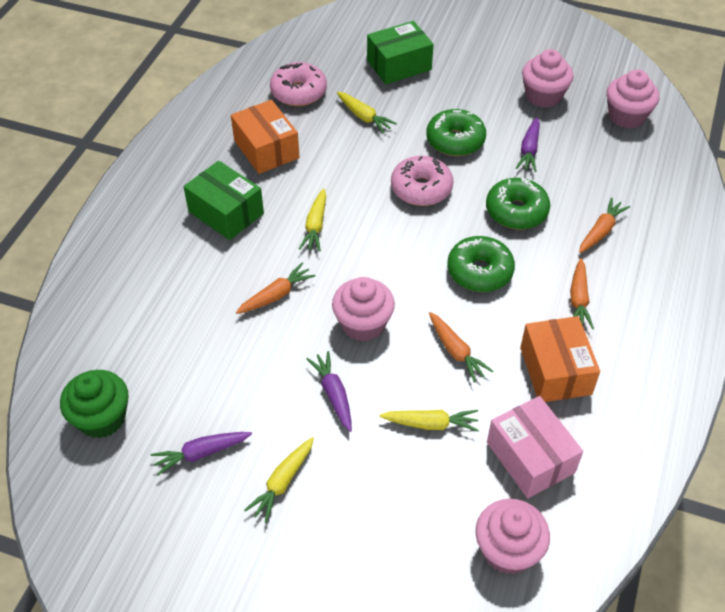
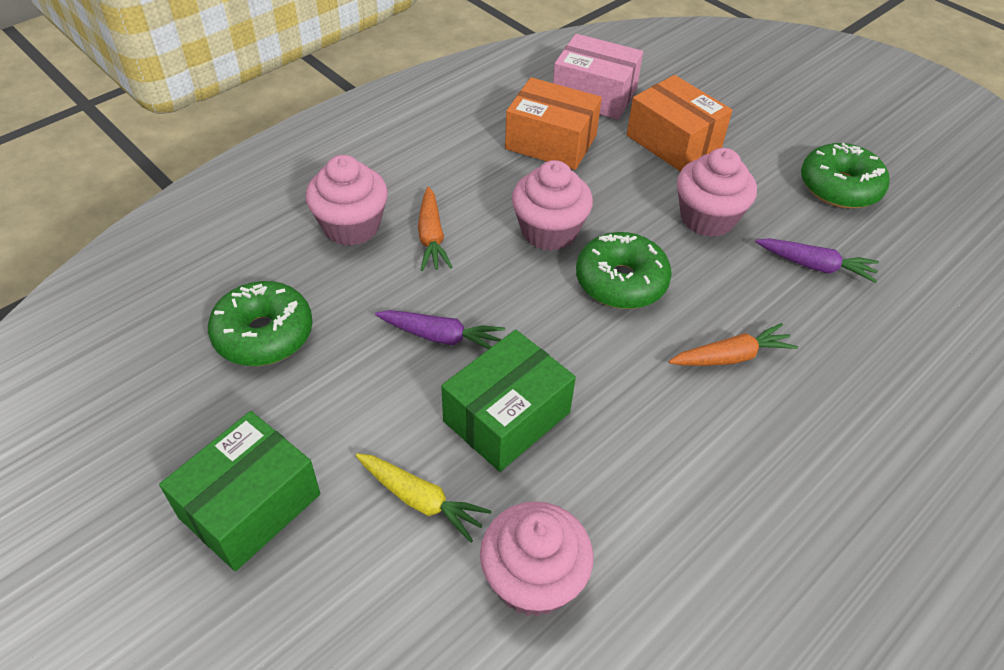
green cupcake: 1 -> 0
orange carrot: 4 -> 2
pink donut: 2 -> 0
purple carrot: 3 -> 2
yellow carrot: 4 -> 1

